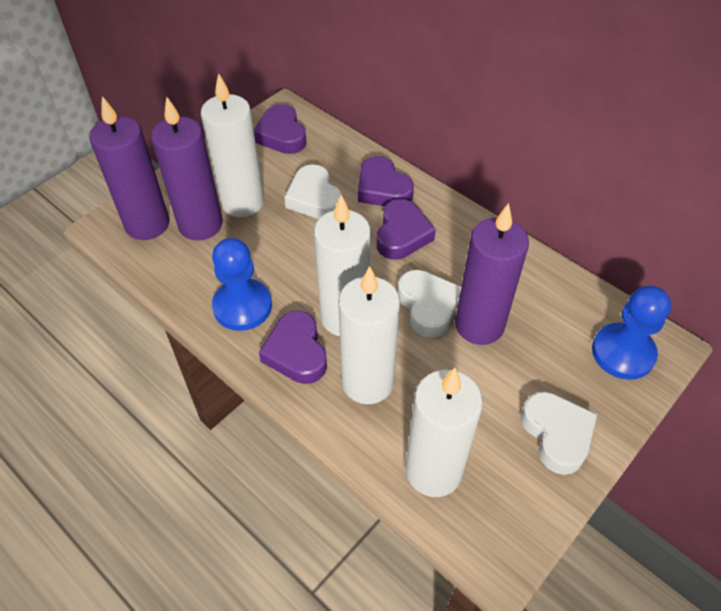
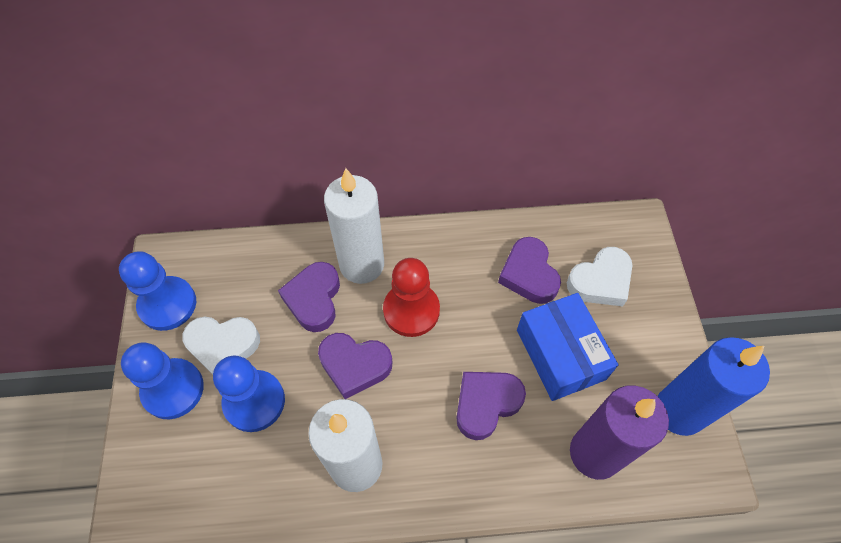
blue box: 0 -> 1
blue candle: 0 -> 1
blue pawn: 2 -> 3
purple candle: 3 -> 1
red pawn: 0 -> 1
white candle: 4 -> 2
white heart: 3 -> 2

